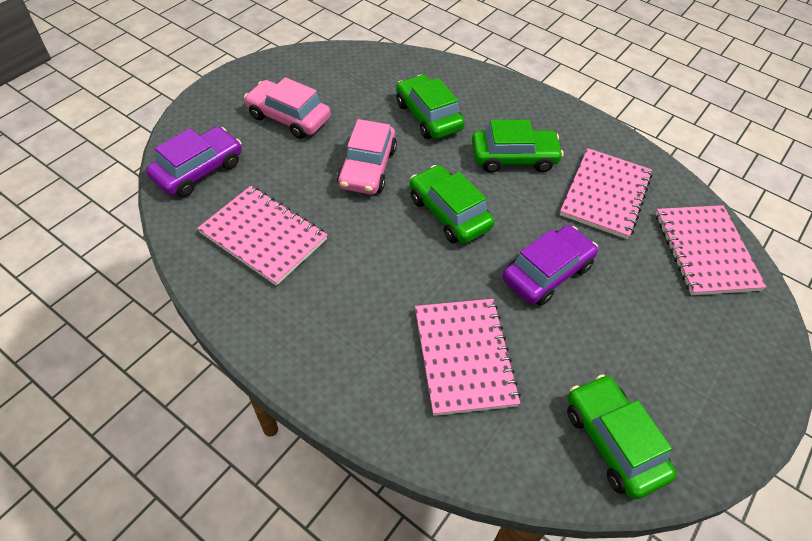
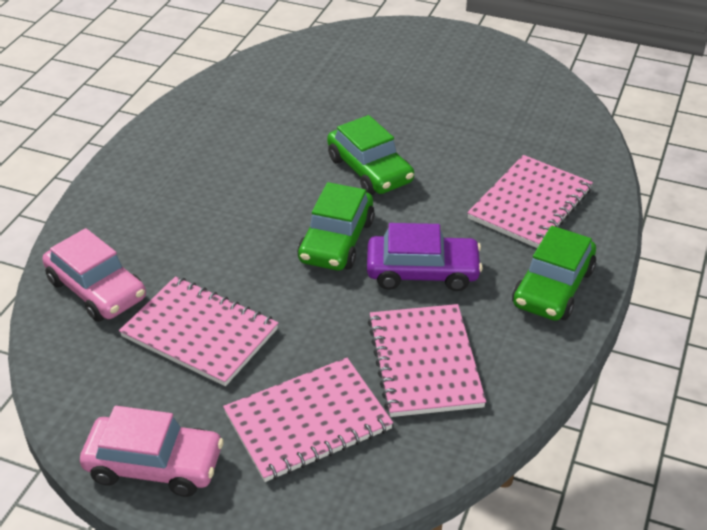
green car: 4 -> 3
purple car: 2 -> 1

